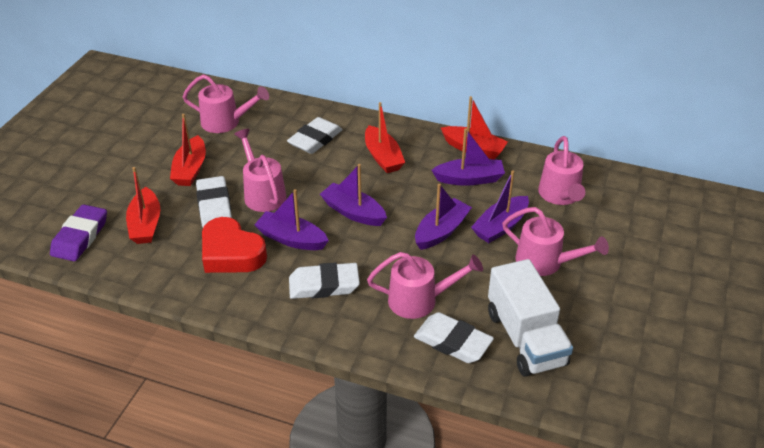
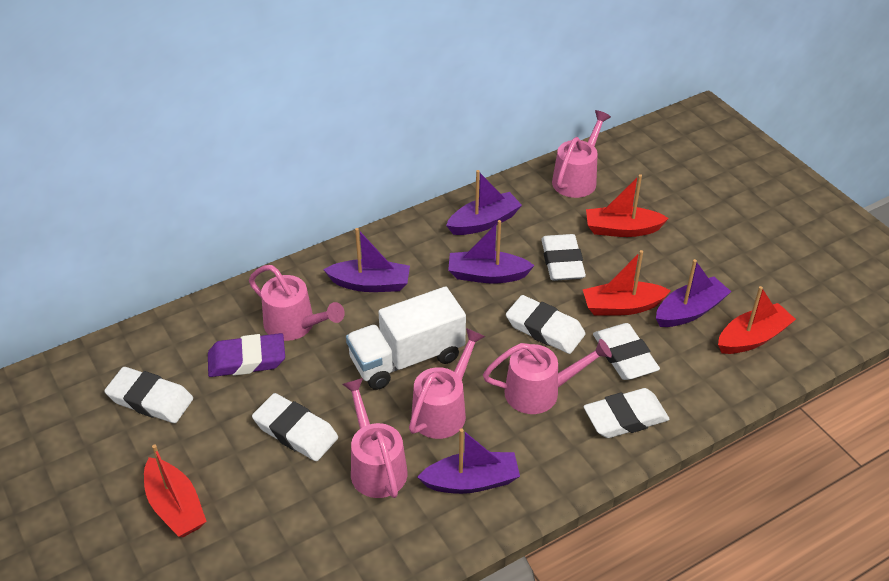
red heart: 1 -> 0
white eraser: 4 -> 6

